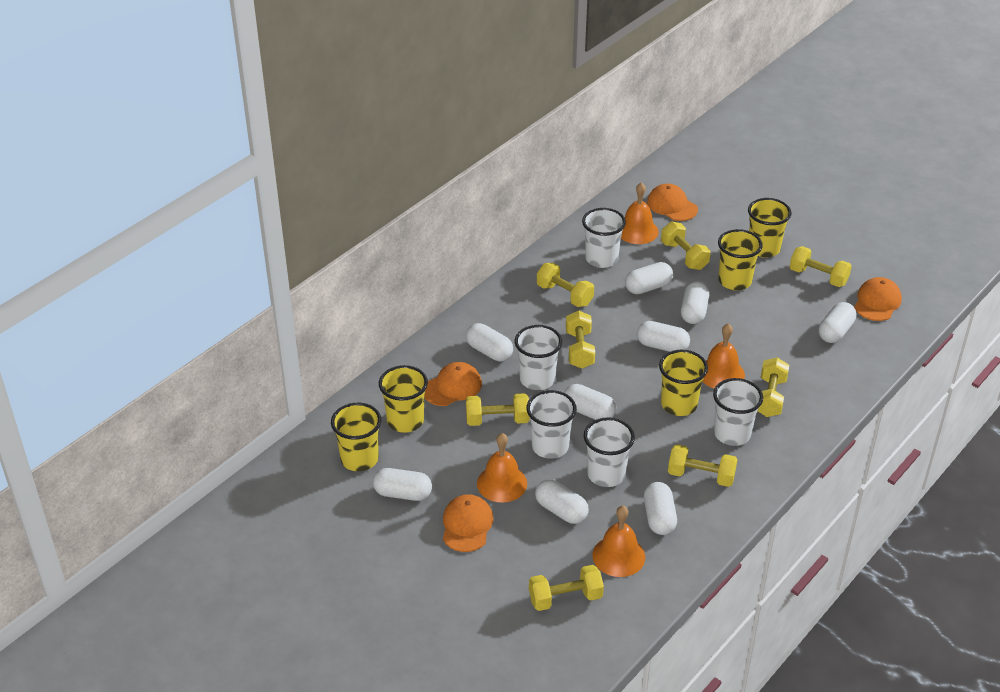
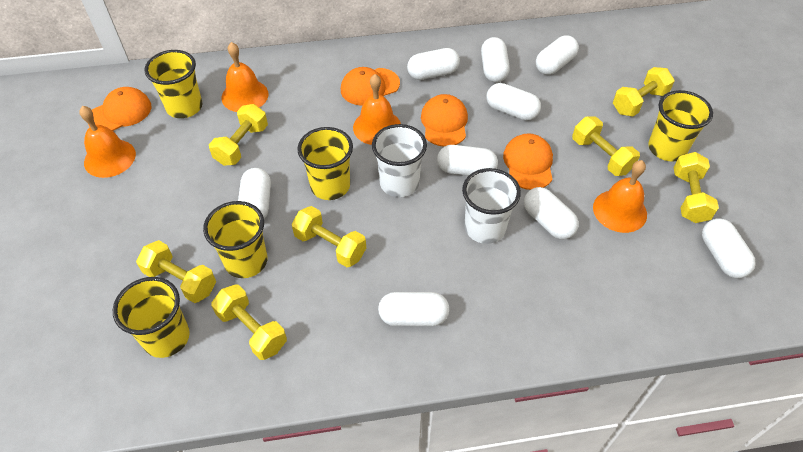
white cup: 5 -> 2
yellow dumbbell: 8 -> 7

